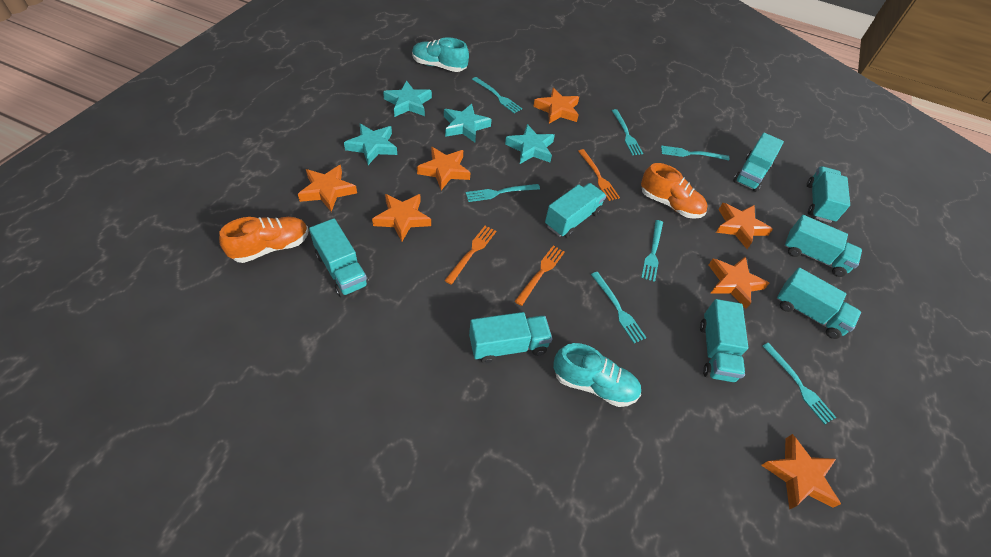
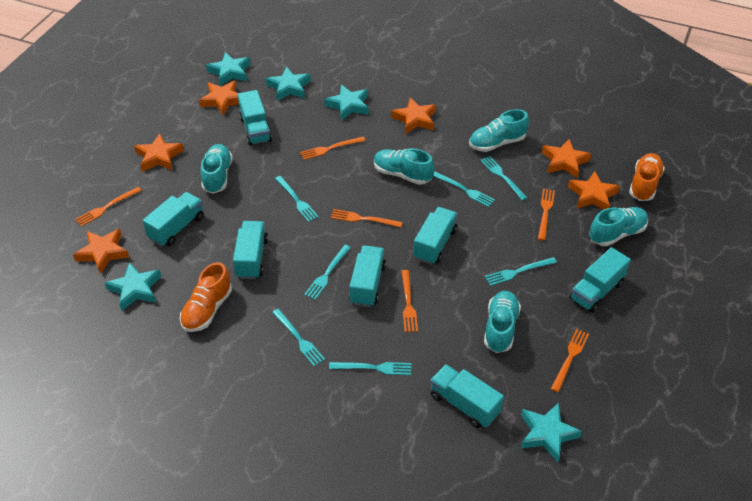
orange fork: 3 -> 6
orange star: 7 -> 6
turquoise shoe: 2 -> 5
turquoise star: 4 -> 5
turquoise truck: 8 -> 7

